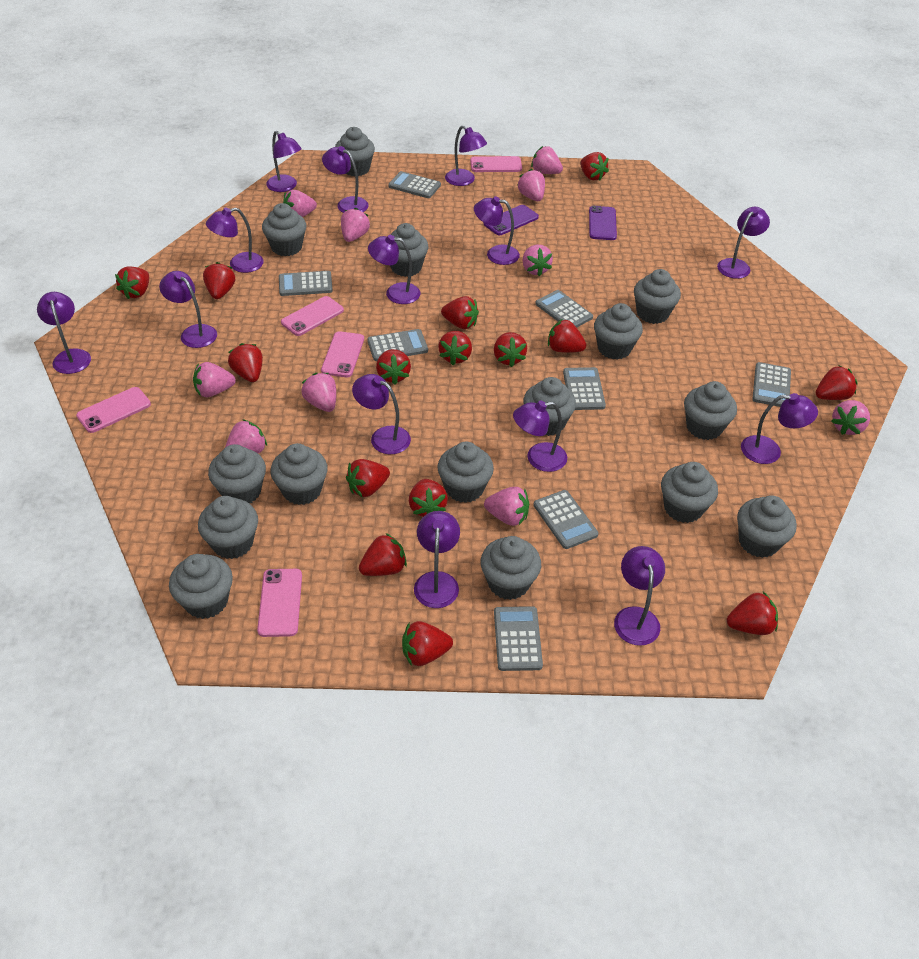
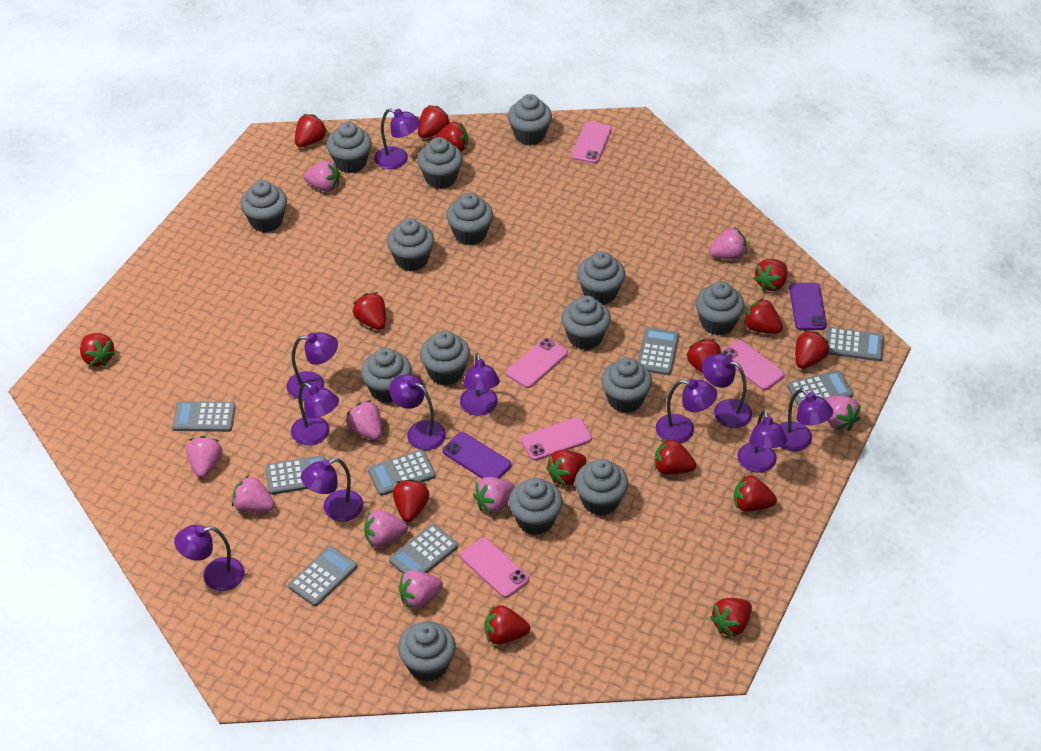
pink strawberry: 10 -> 9
purple lamp: 14 -> 11

